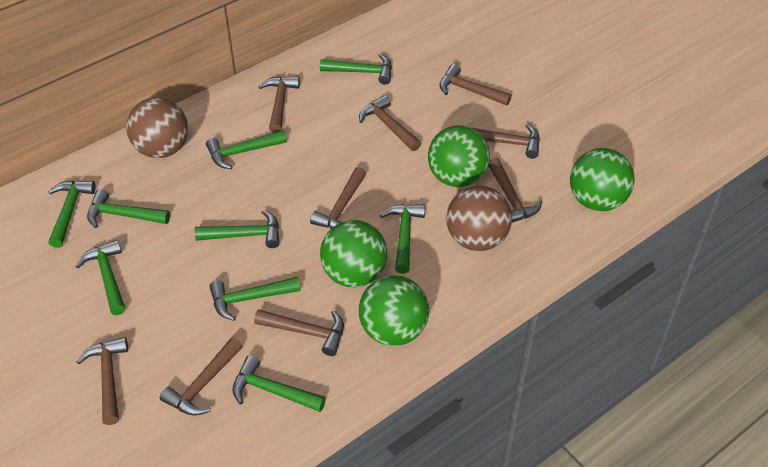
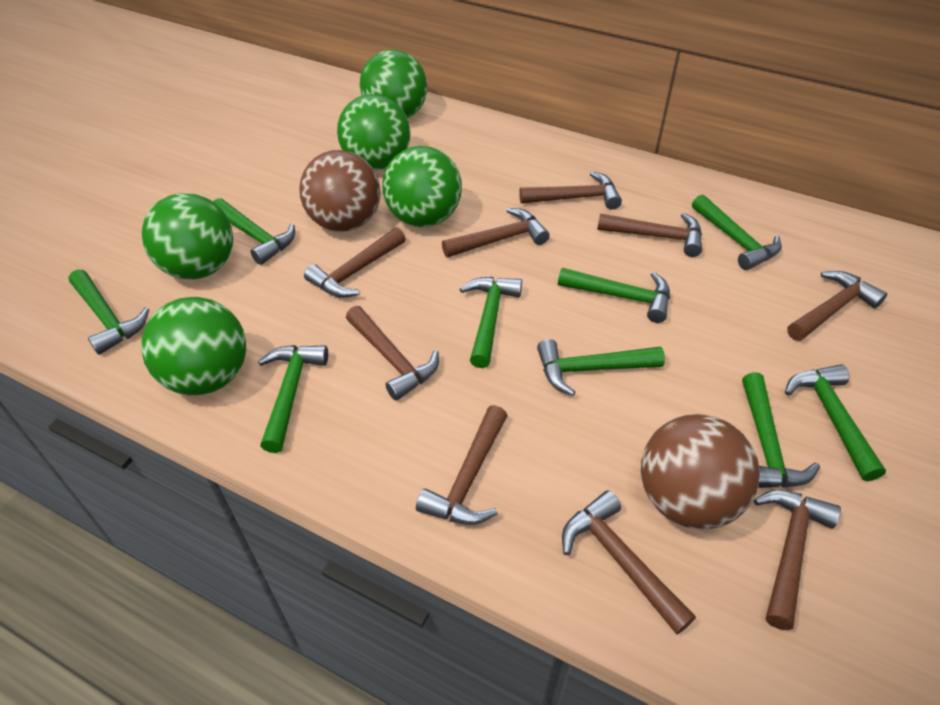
green ball: 4 -> 5

